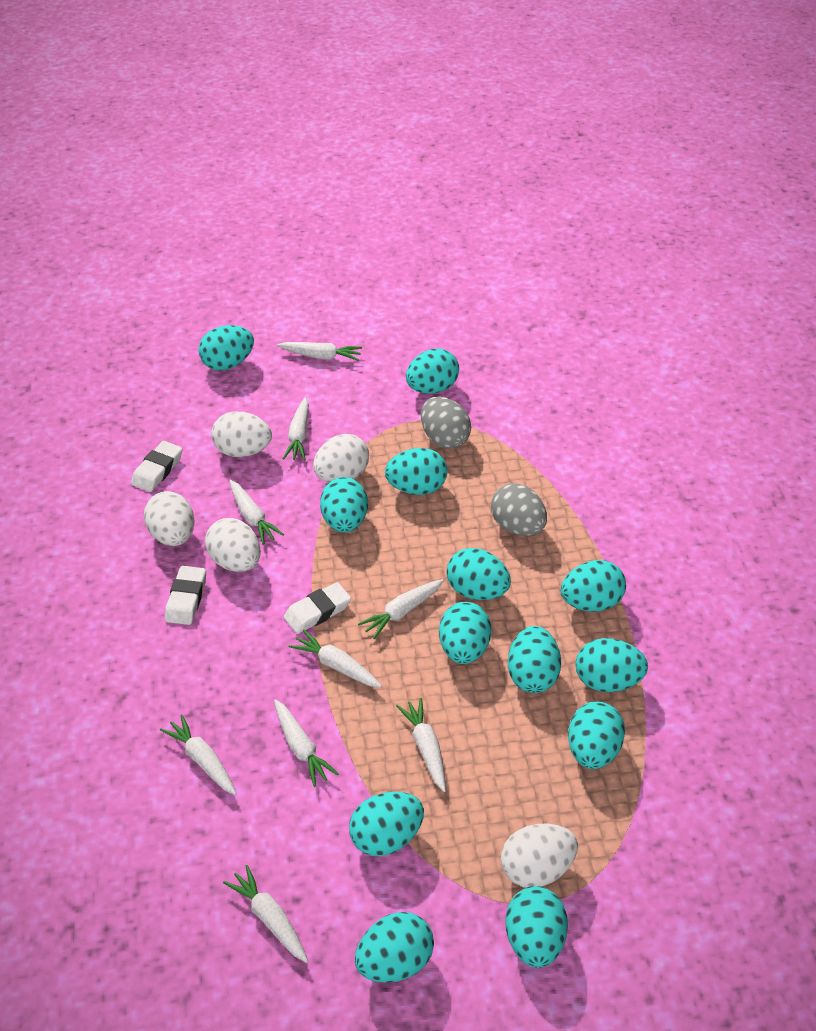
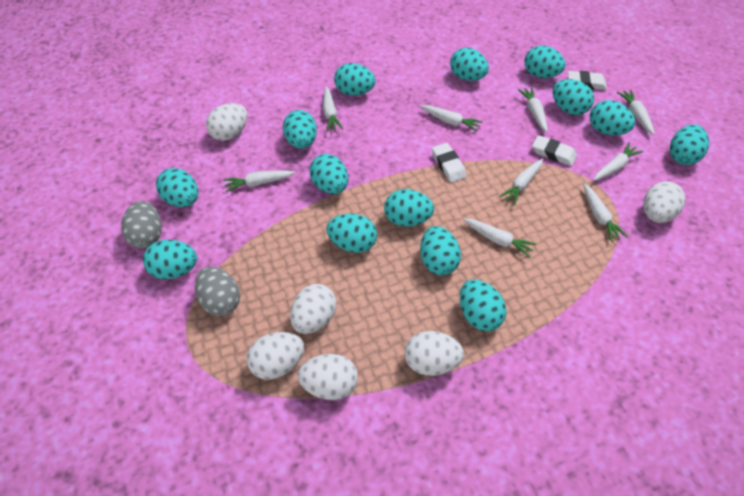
turquoise egg: 13 -> 14
white egg: 5 -> 6

